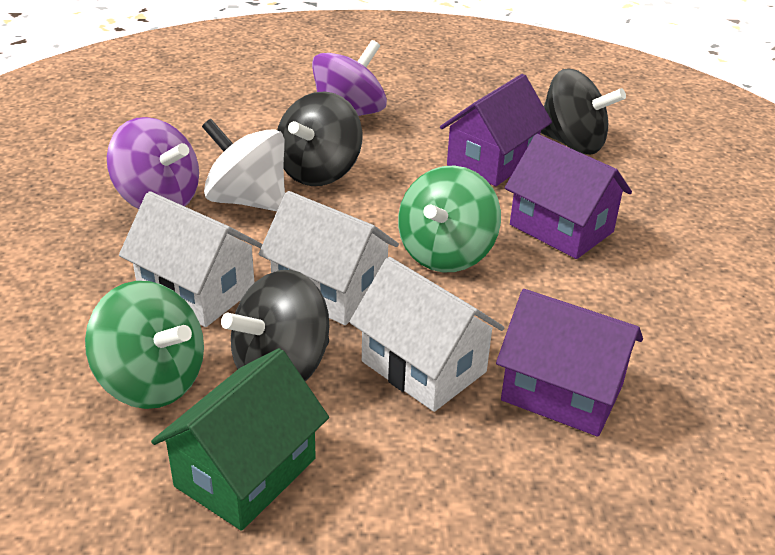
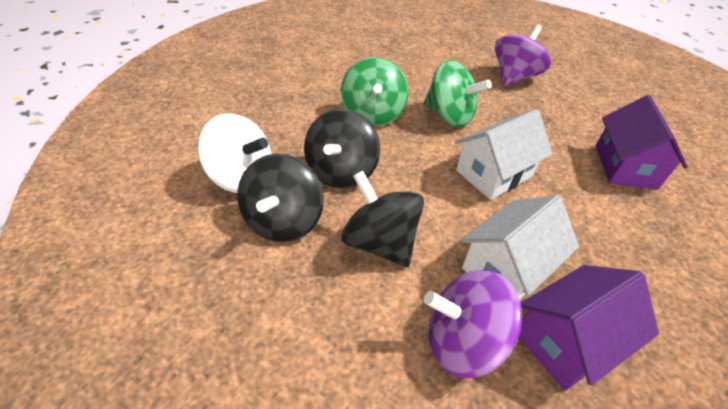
green house: 1 -> 0
purple house: 3 -> 2
white house: 3 -> 2

